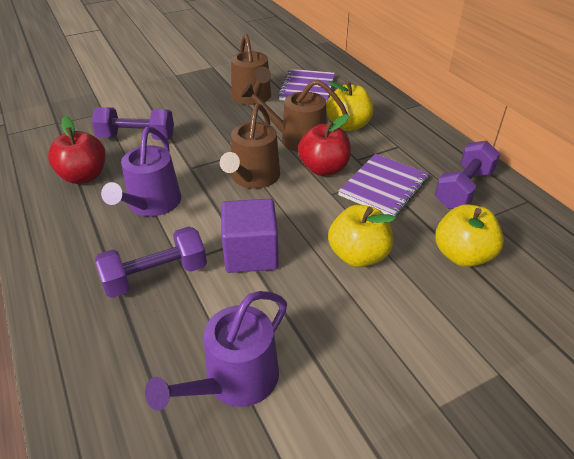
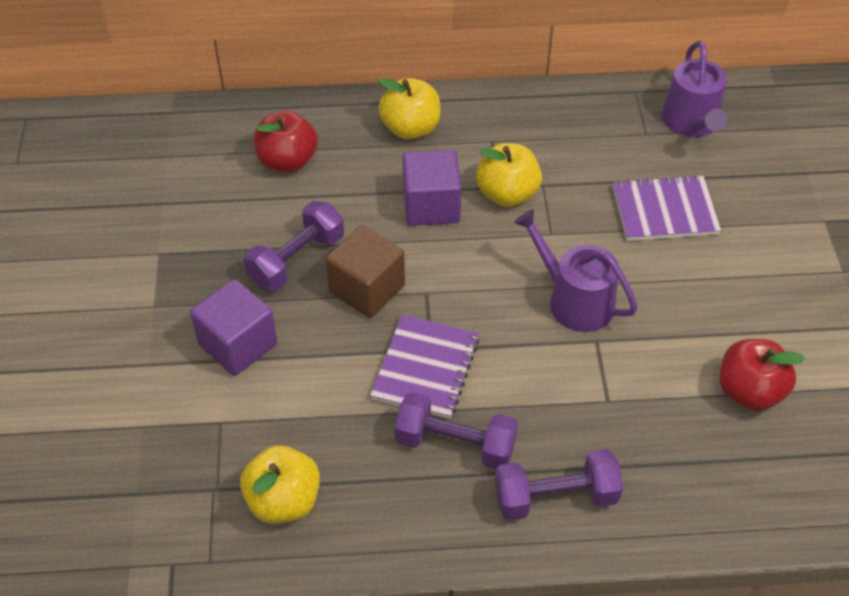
brown cube: 0 -> 1
brown watering can: 3 -> 0
purple cube: 1 -> 2

